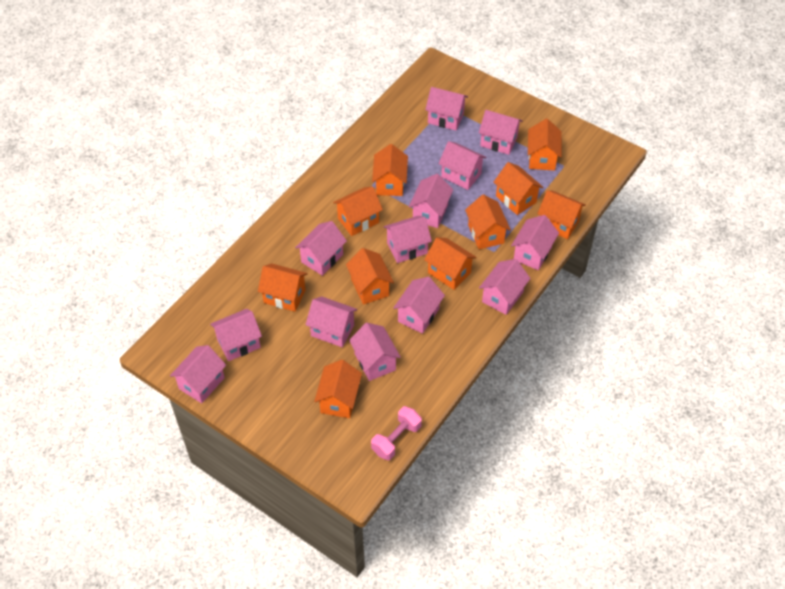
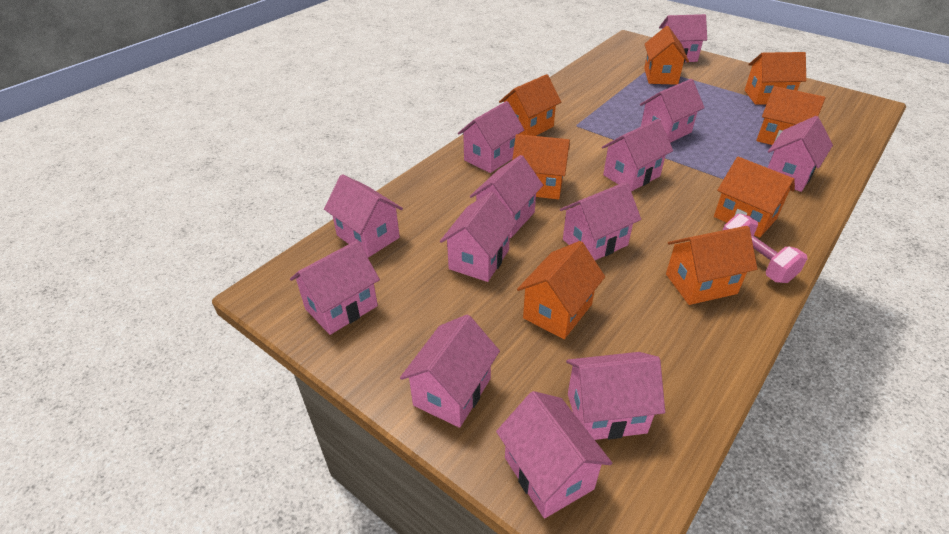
orange house: 10 -> 8

